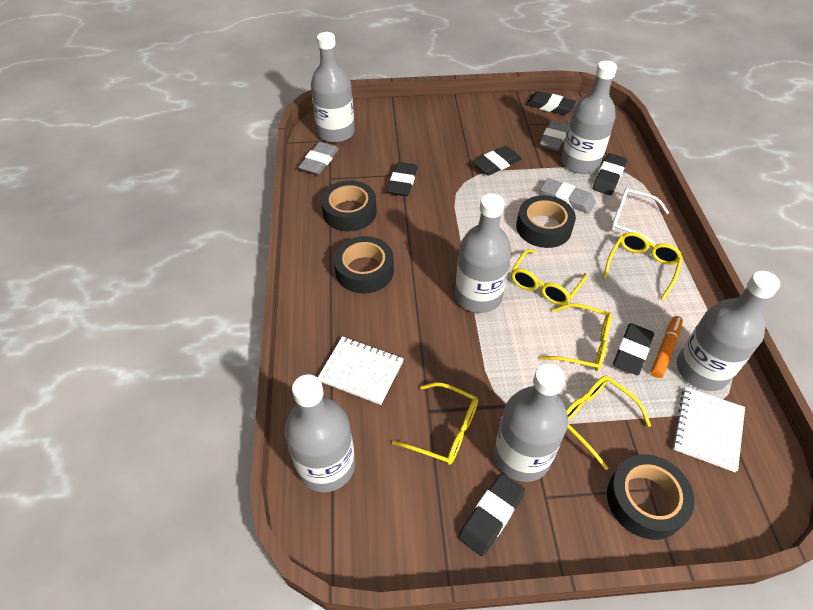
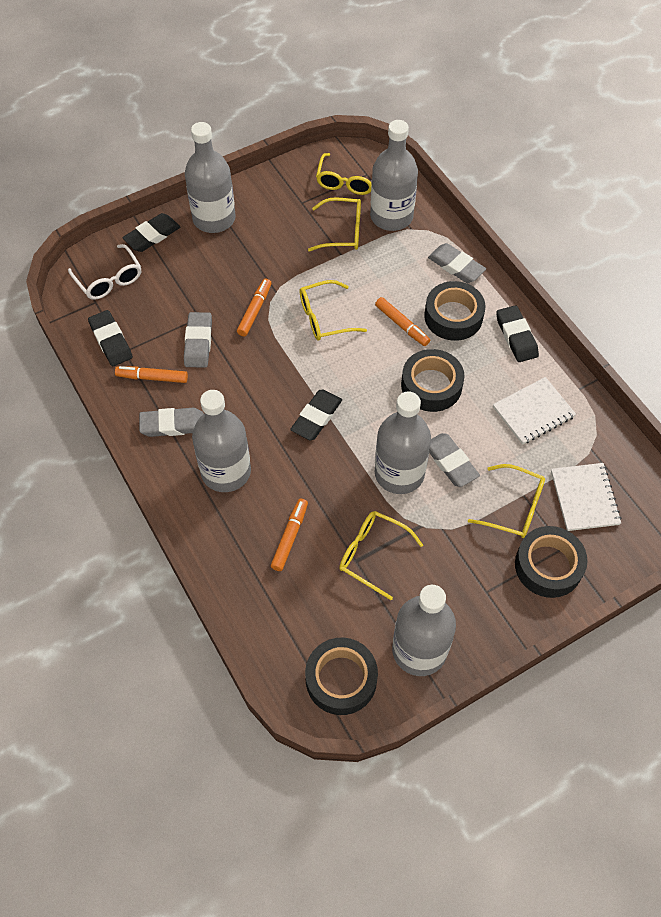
black eraser: 6 -> 4
grey bottle: 6 -> 5
grey eraser: 3 -> 4
orange marker: 1 -> 4

